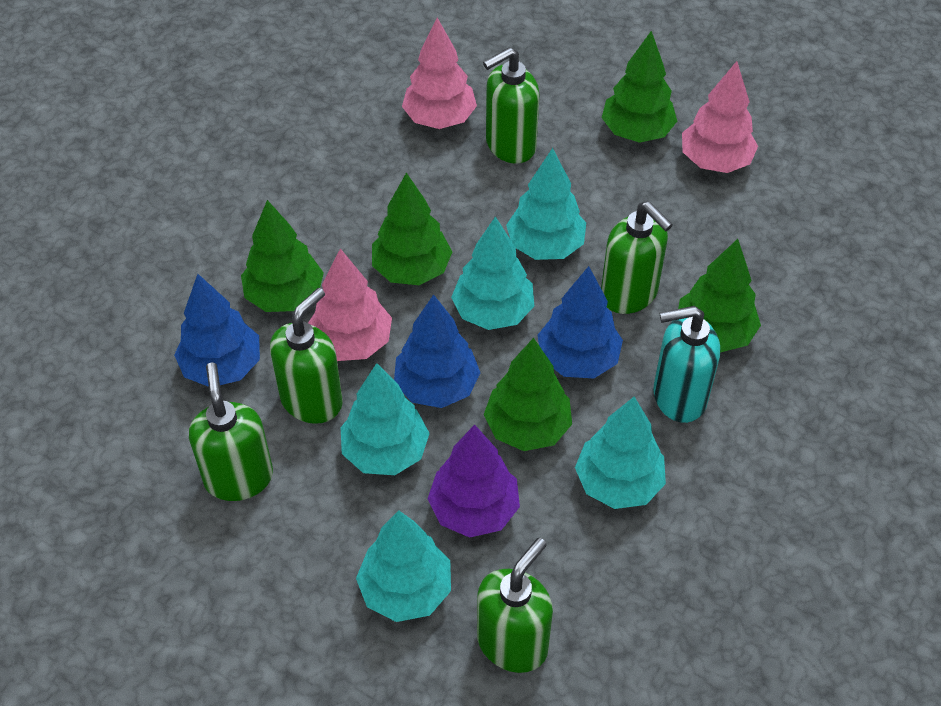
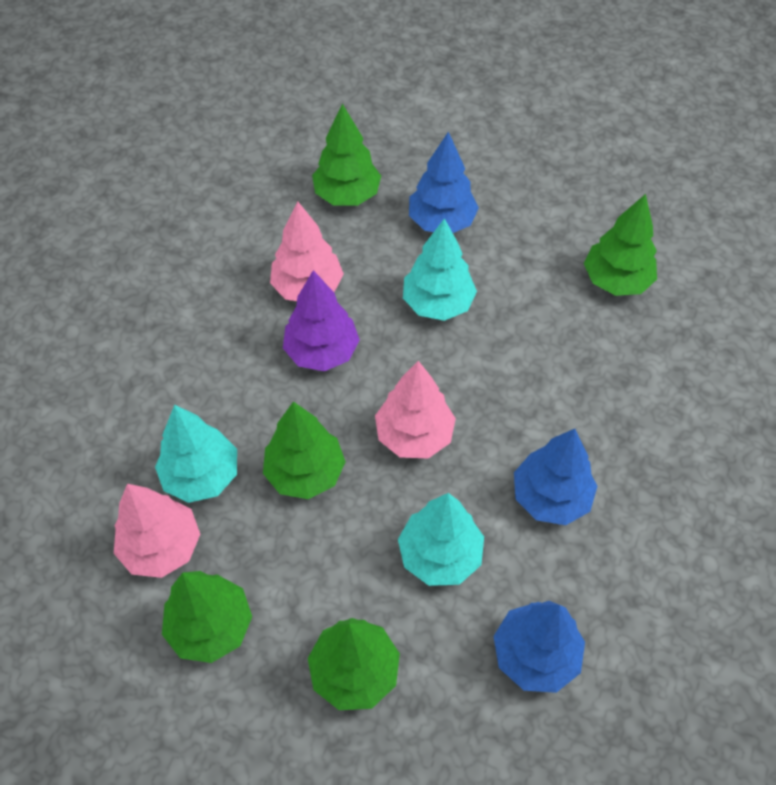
green soap dispenser: 5 -> 0
turquoise soap dispenser: 1 -> 0
turquoise tree: 5 -> 3

